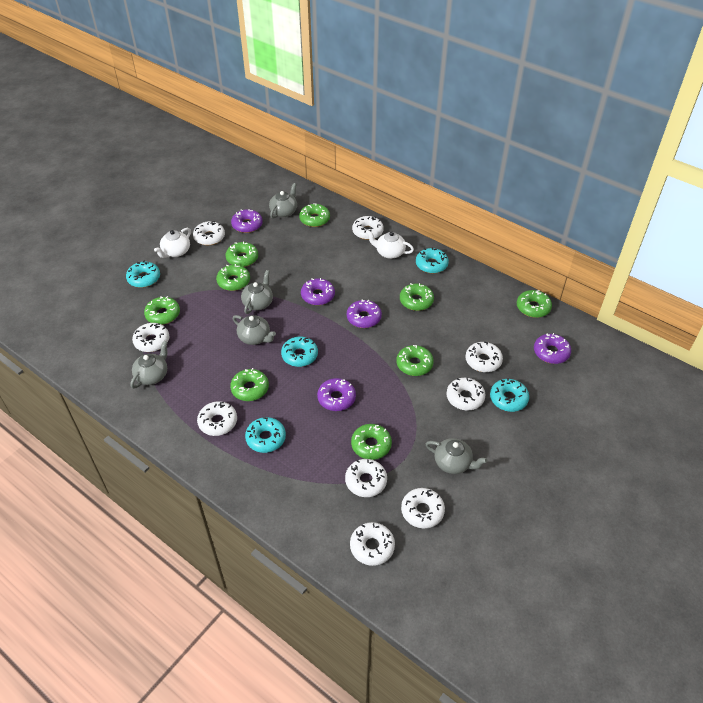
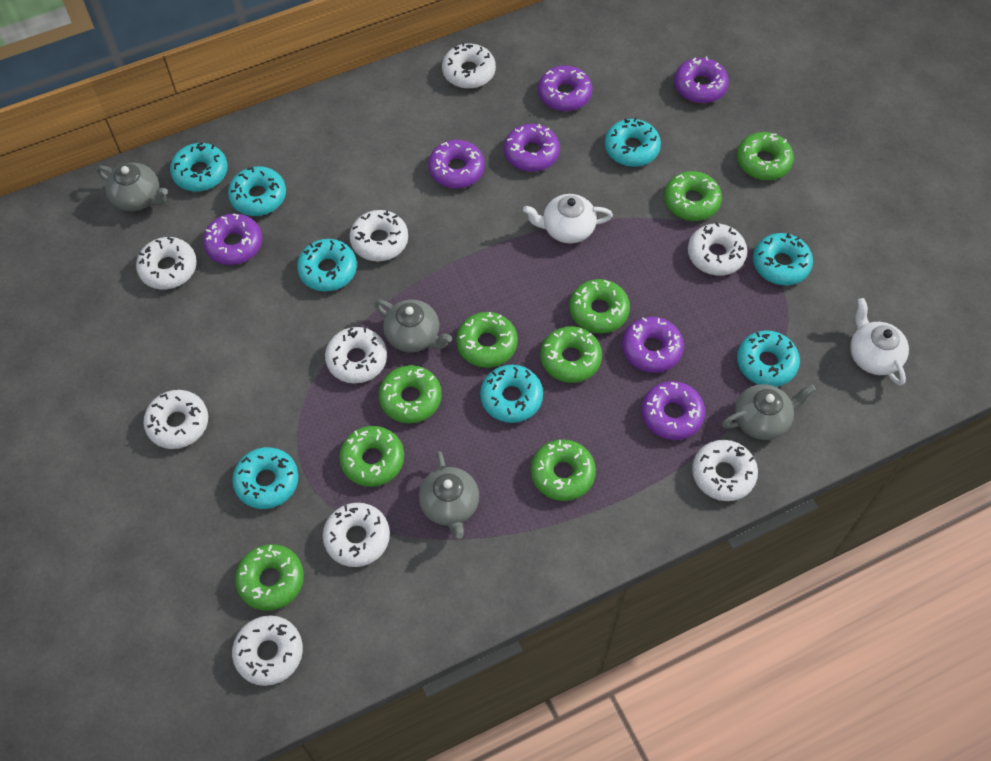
grey teapot: 5 -> 4
purple donut: 5 -> 7
turquoise donut: 5 -> 8

